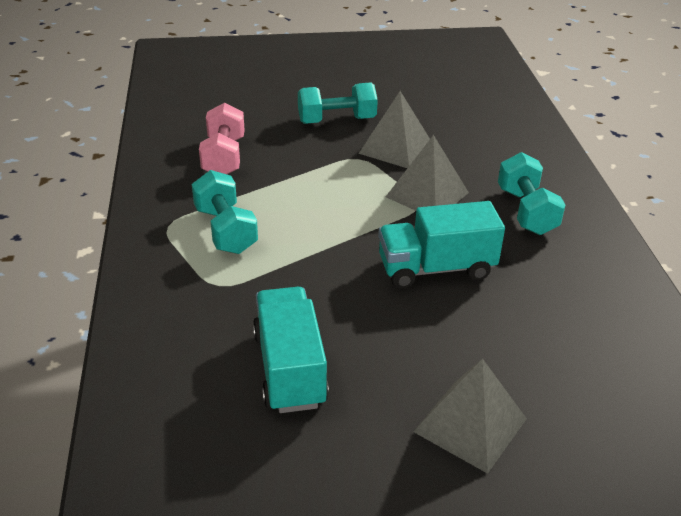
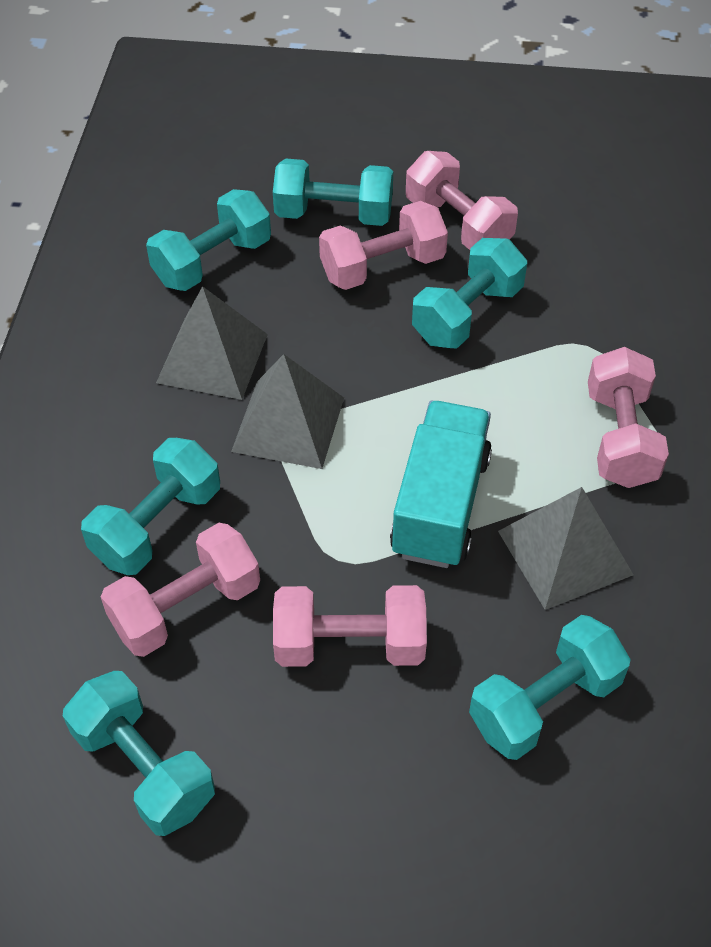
pink dumbbell: 1 -> 5
turquoise dumbbell: 3 -> 6
turquoise truck: 2 -> 1

